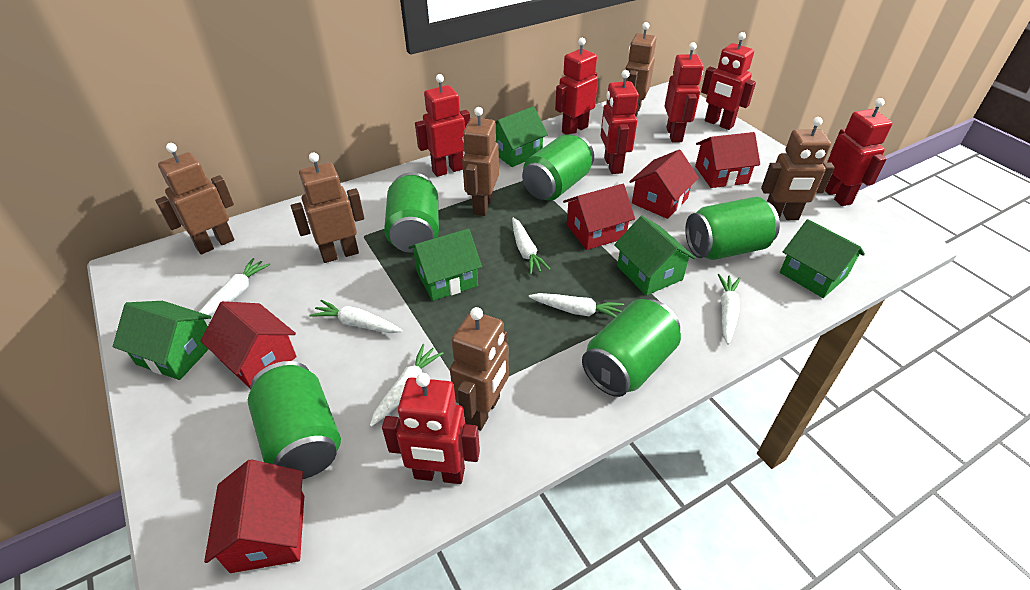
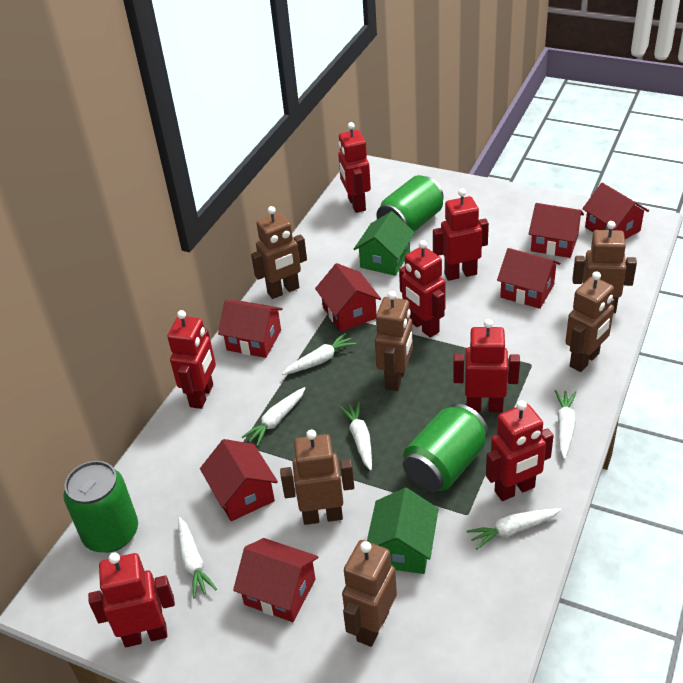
green can: 5 -> 3
green house: 5 -> 2
red house: 5 -> 7

